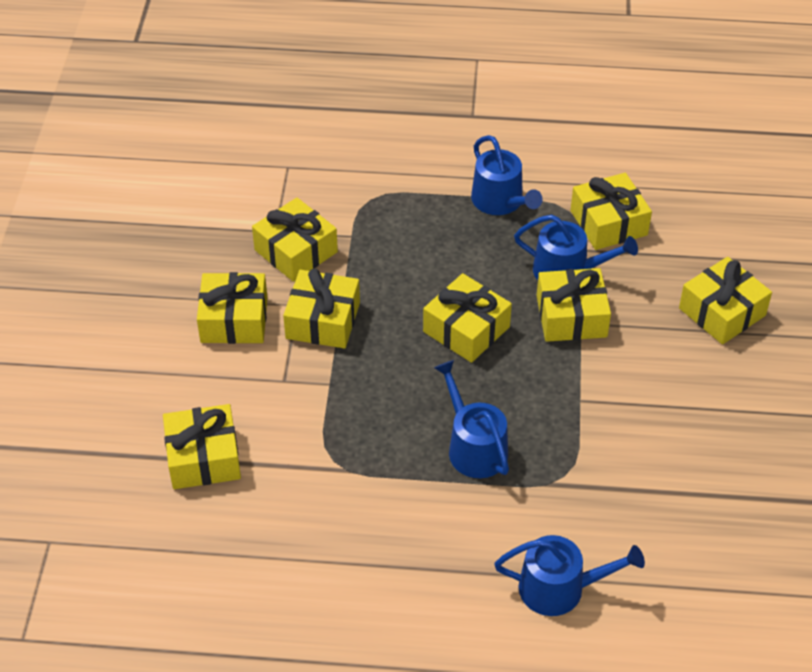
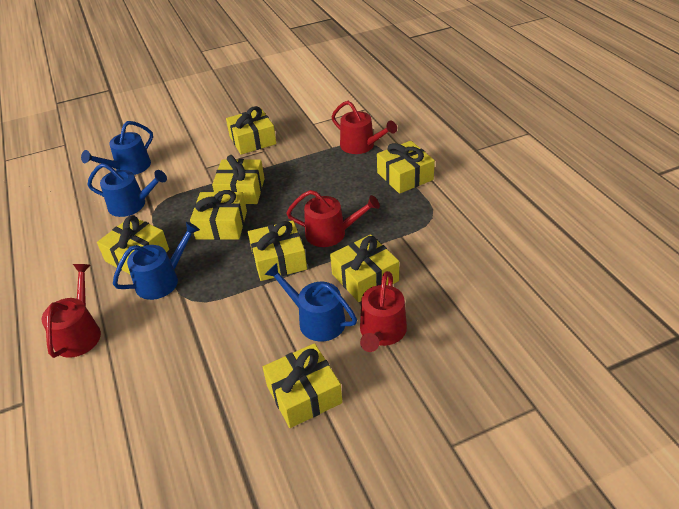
red watering can: 0 -> 4

